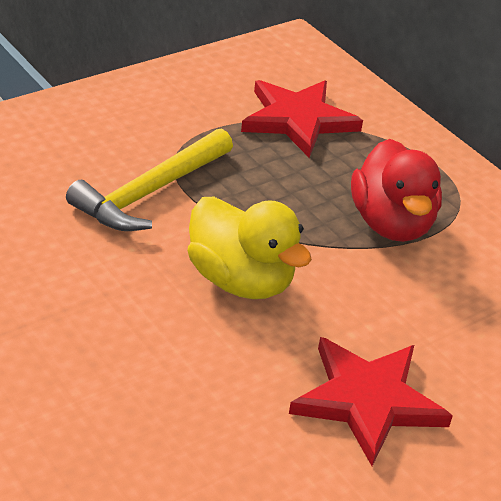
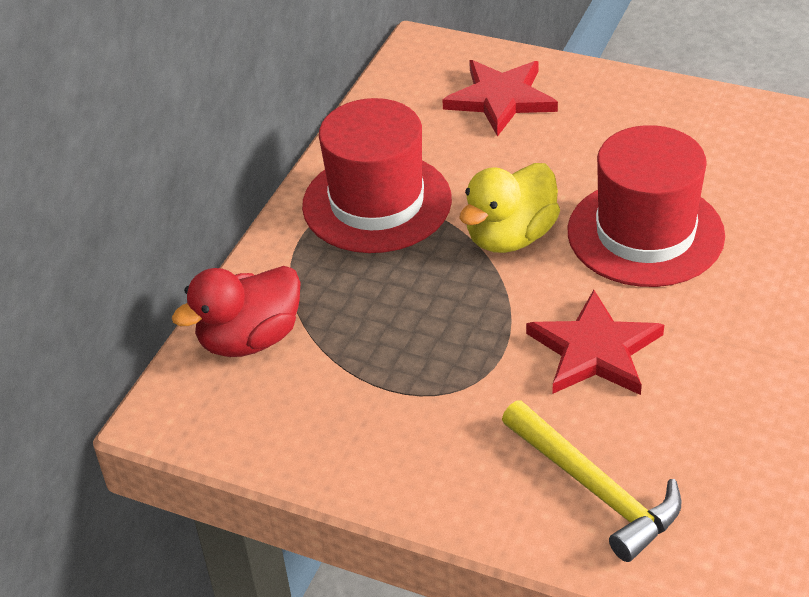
red hat: 0 -> 2

